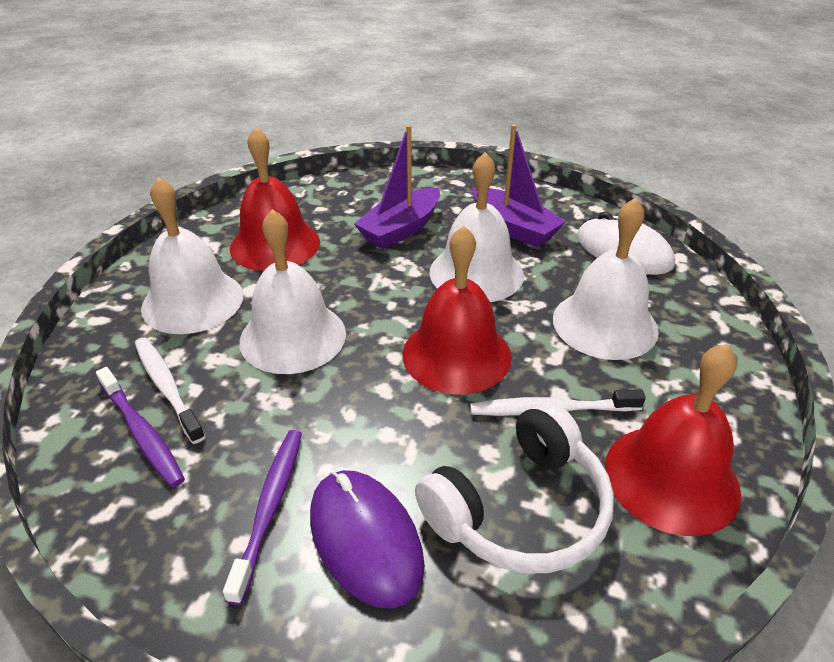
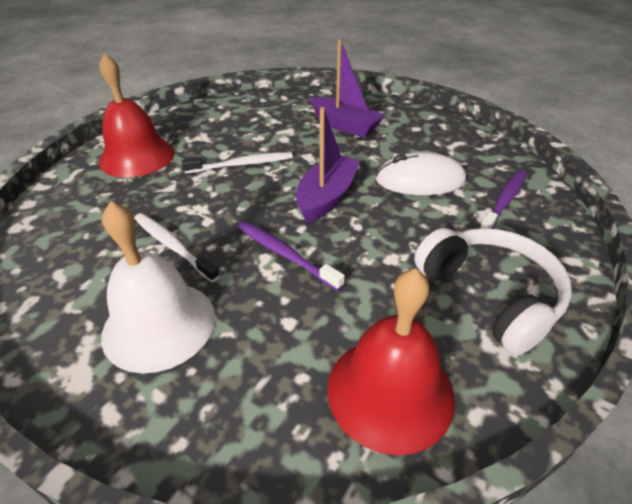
purple mouse: 1 -> 0
red bell: 3 -> 2
white bell: 4 -> 1

